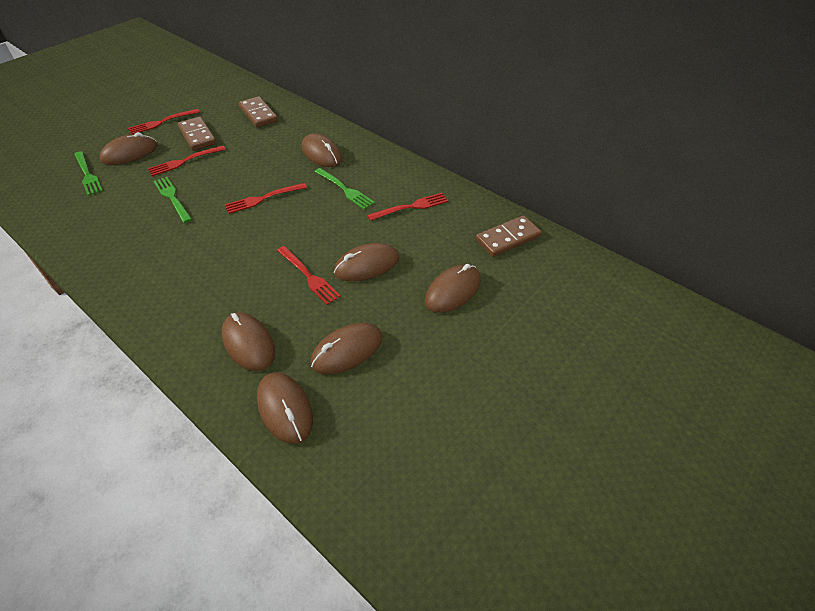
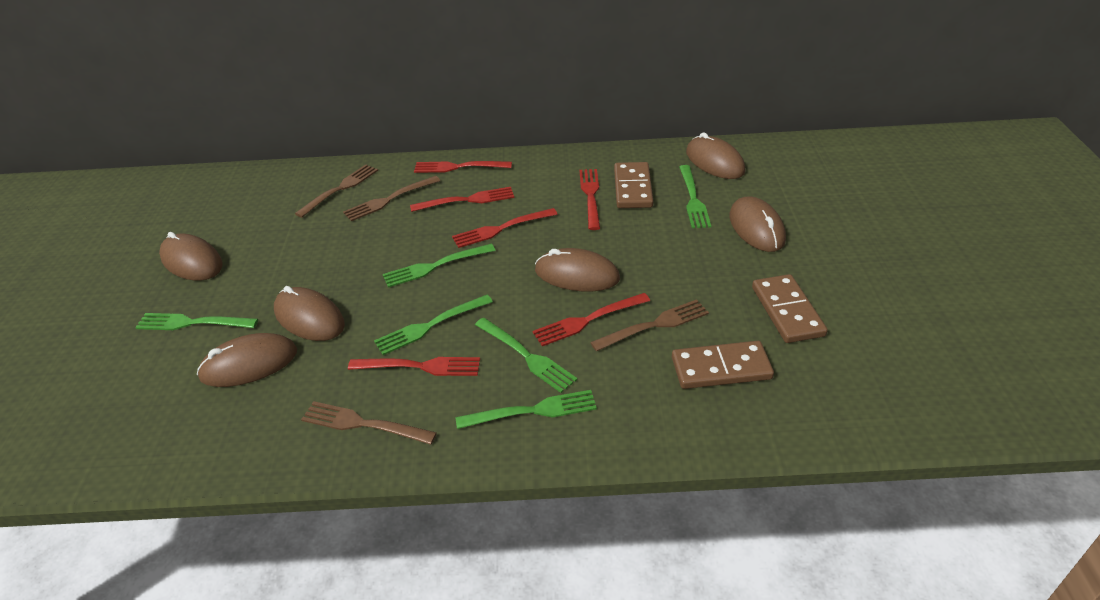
brown fork: 0 -> 4
brown mouse: 7 -> 6
green fork: 3 -> 6
red fork: 5 -> 6

